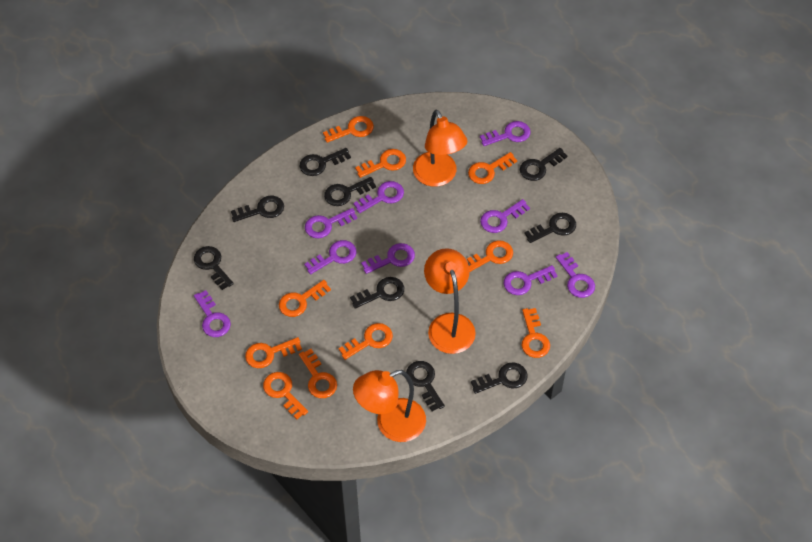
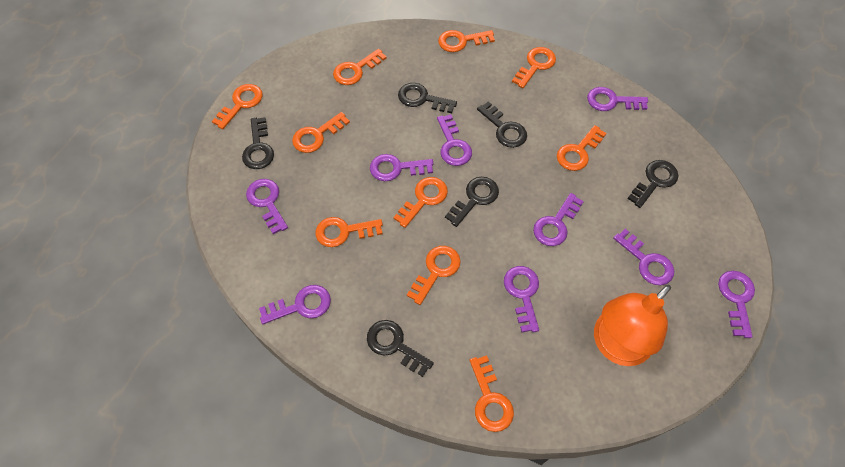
black key: 9 -> 6
orange lamp: 3 -> 1

